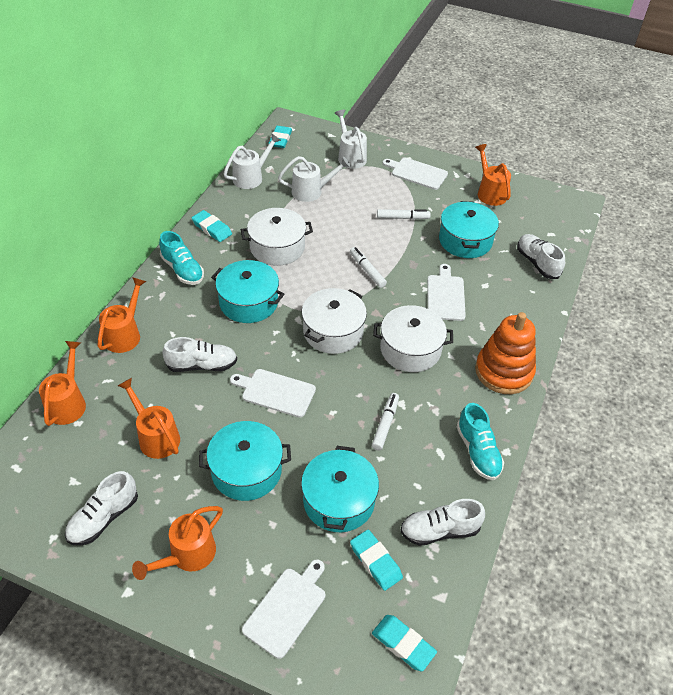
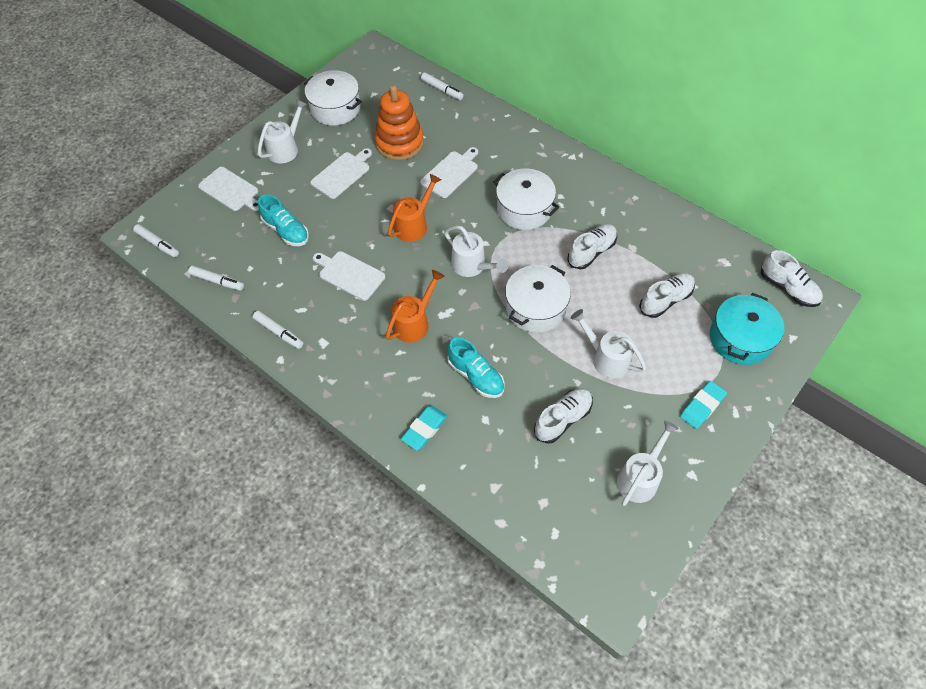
orange watering can: 5 -> 2
turquoise eraser: 4 -> 2
turquoise pot: 4 -> 1
white marker: 3 -> 4
white watering can: 3 -> 4

